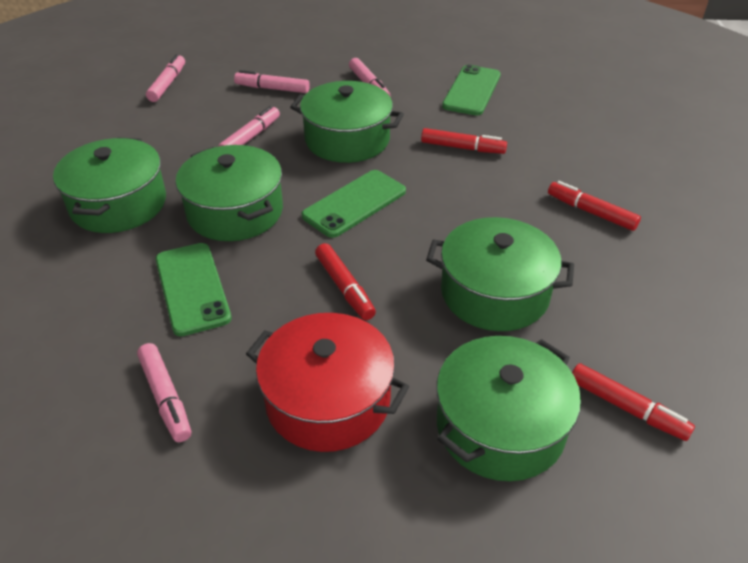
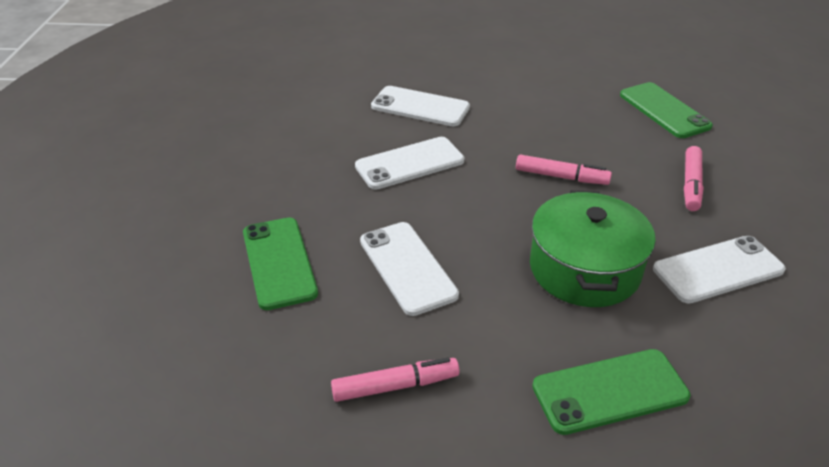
green pot: 5 -> 1
pink marker: 5 -> 3
red marker: 4 -> 0
red pot: 1 -> 0
white phone: 0 -> 4

